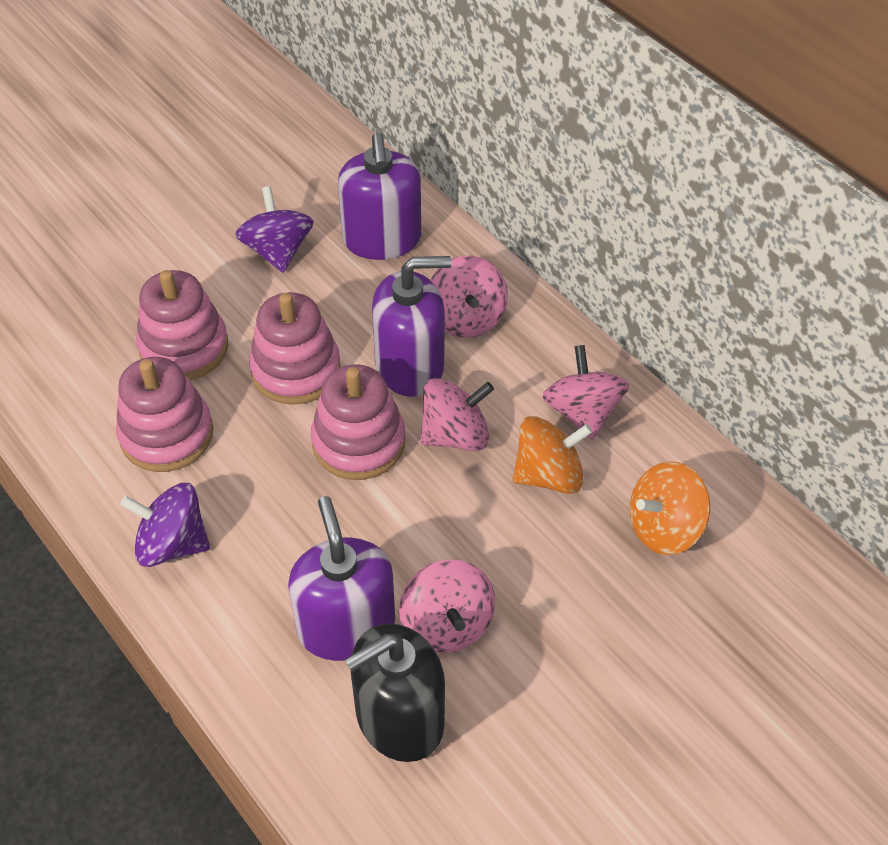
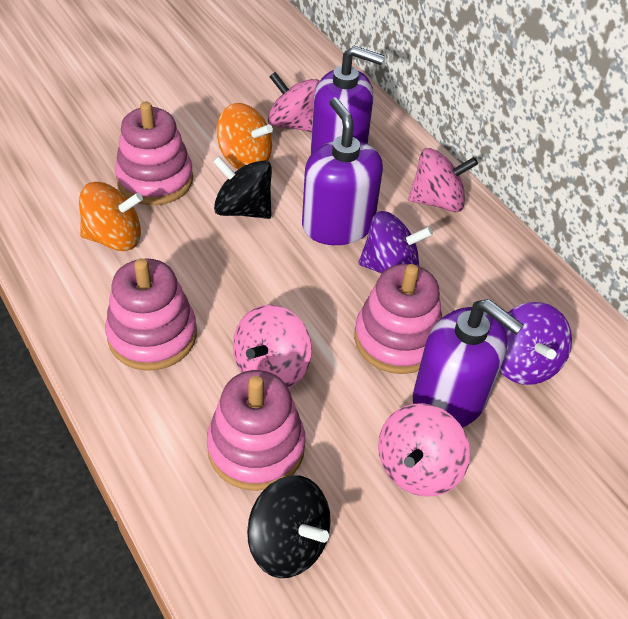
black soap dispenser: 1 -> 0
black spinning top: 0 -> 2

